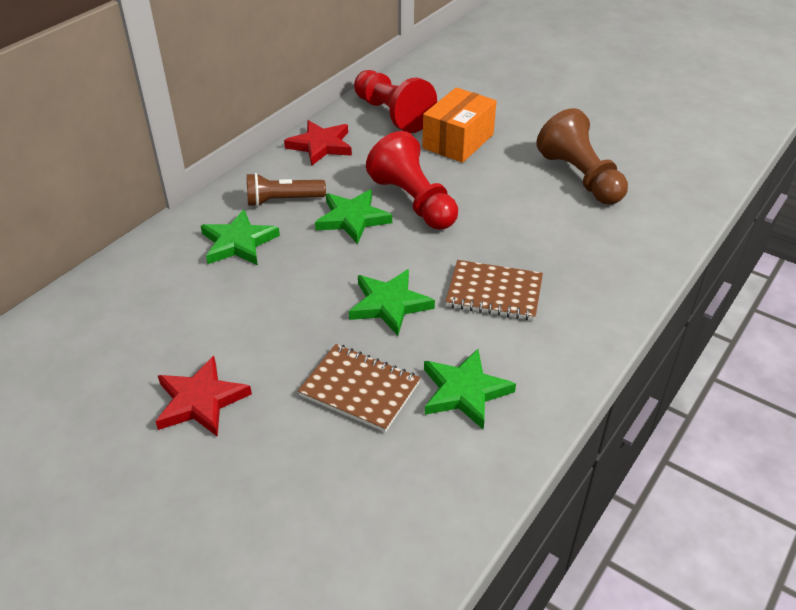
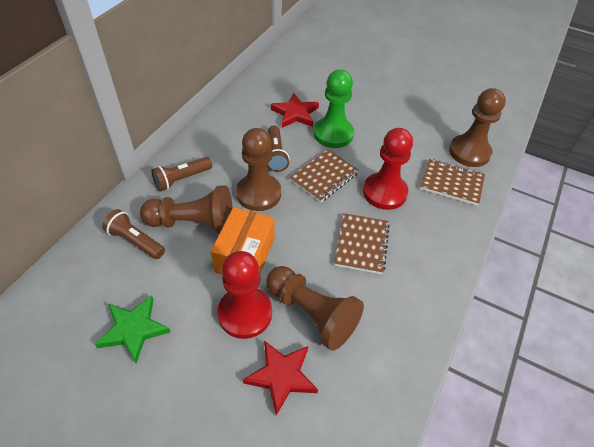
brown flashlight: 1 -> 3
brown notebook: 2 -> 3
brown pawn: 1 -> 4
green pawn: 0 -> 1
green star: 4 -> 1

